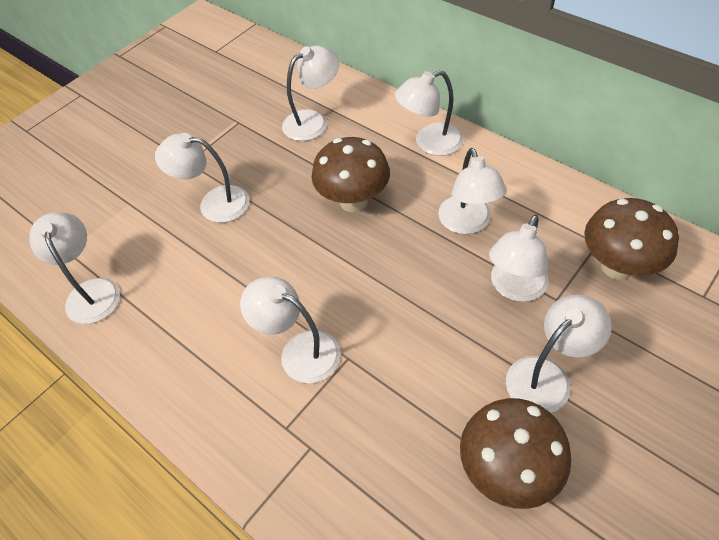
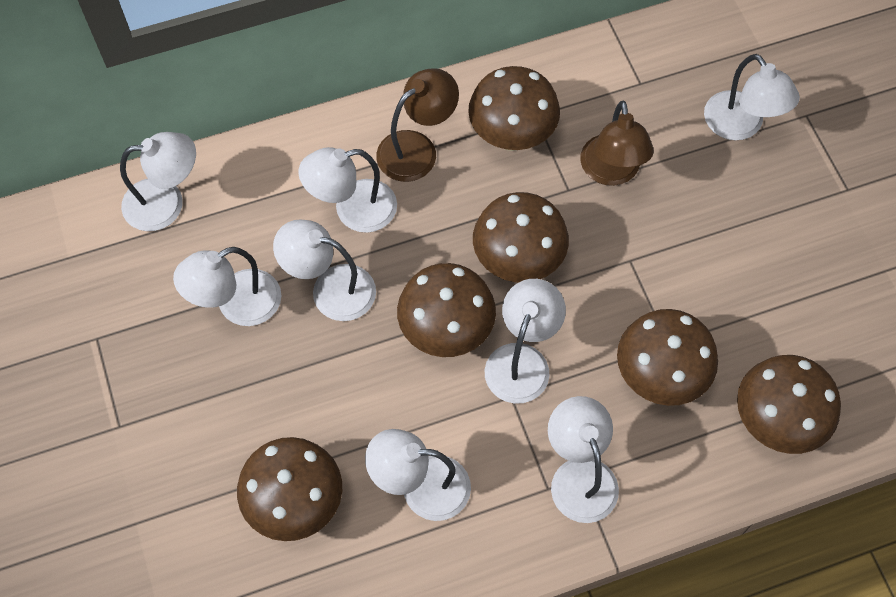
brown lamp: 0 -> 2
brown mushroom: 3 -> 6

